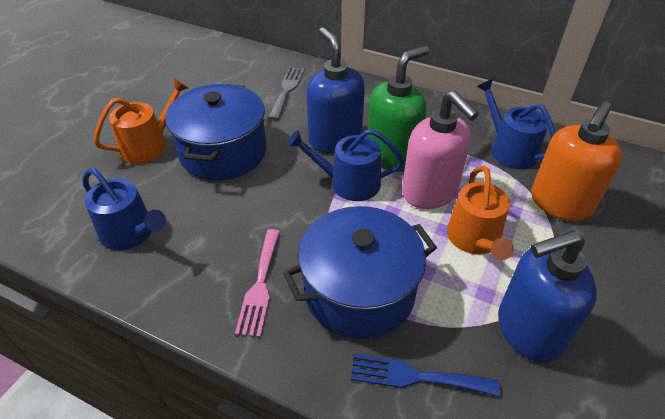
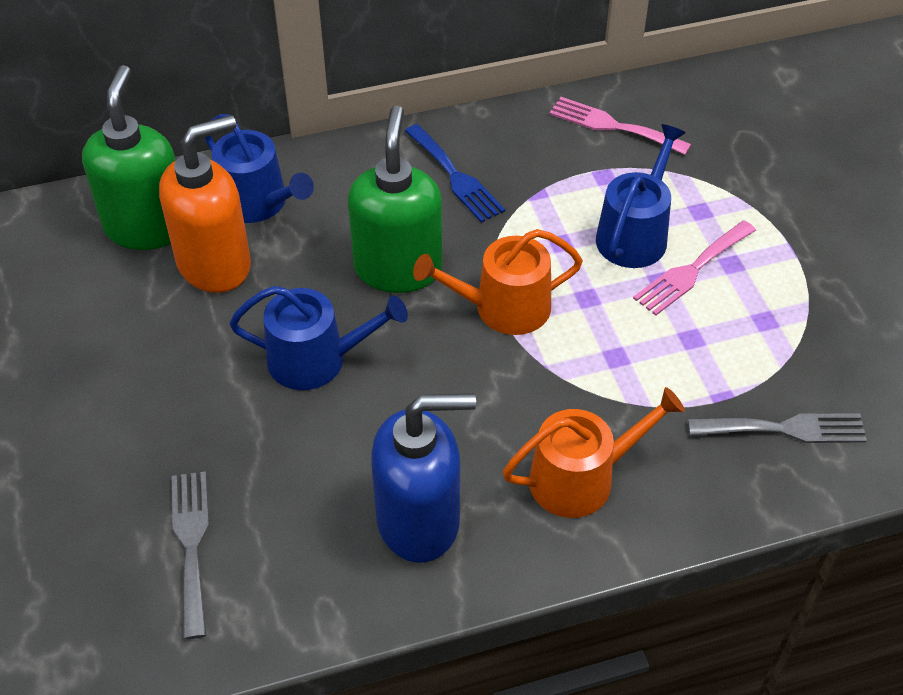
blue pot: 2 -> 0
blue soap dispenser: 2 -> 1
green soap dispenser: 1 -> 2
grey fork: 1 -> 2
pink fork: 1 -> 2
pink soap dispenser: 1 -> 0

